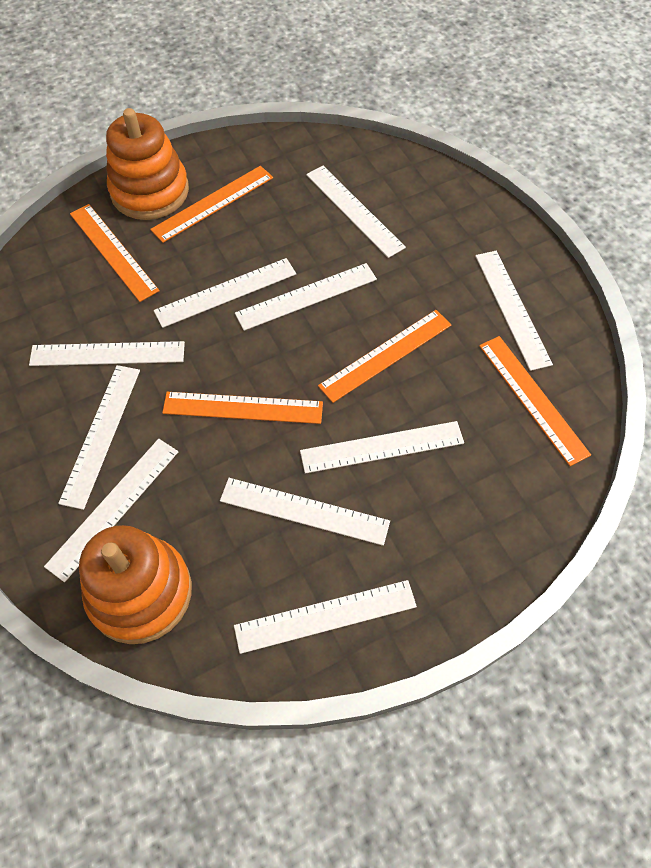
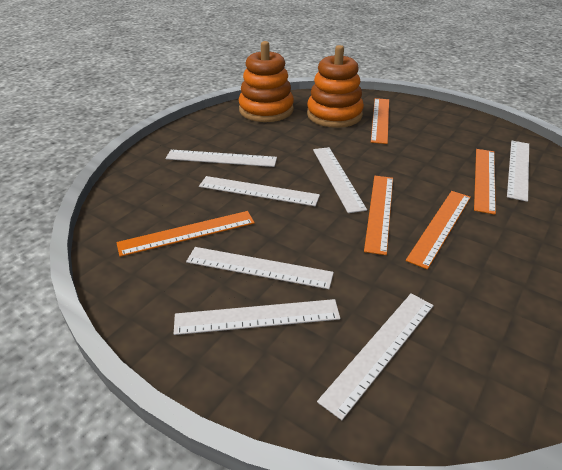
white ruler: 10 -> 7

